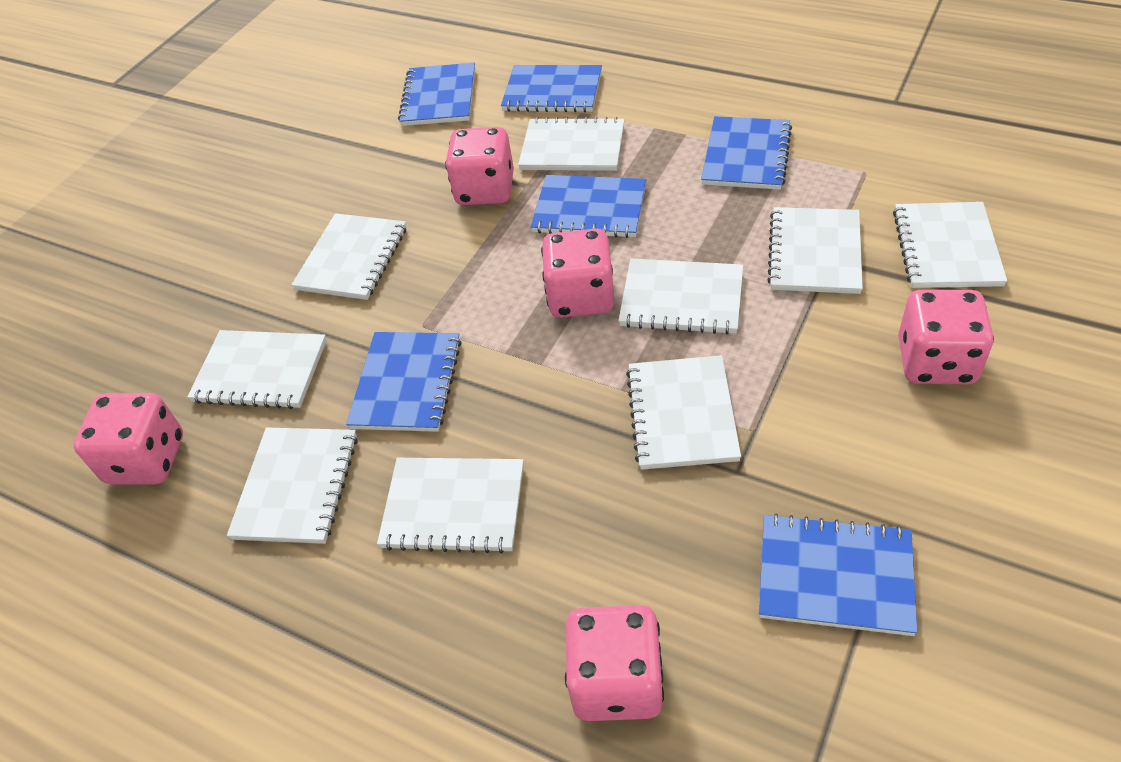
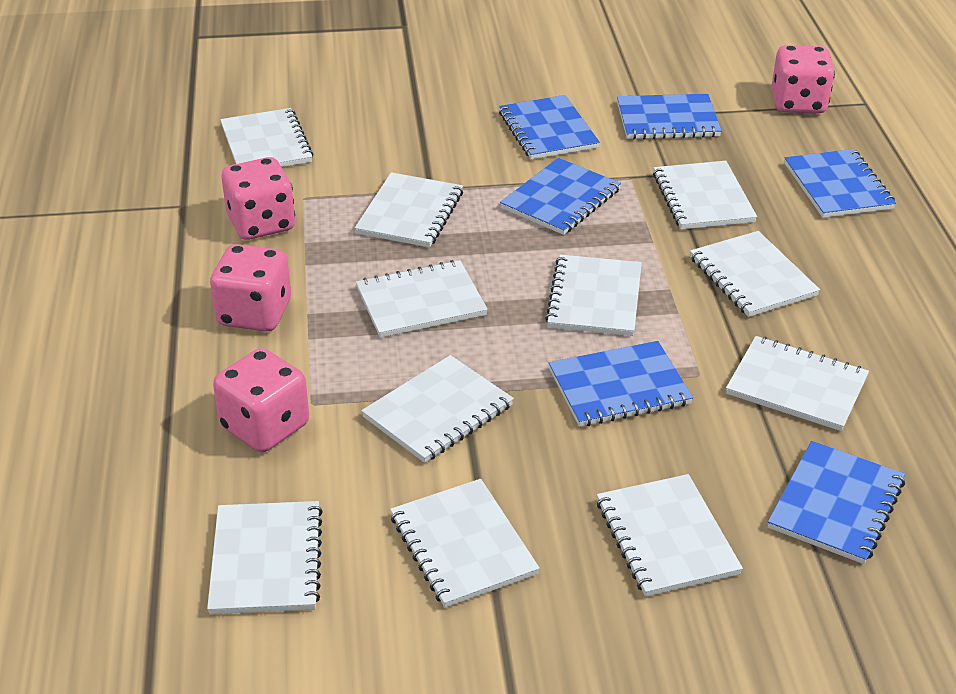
pink dice: 5 -> 4
white notebook: 9 -> 11

